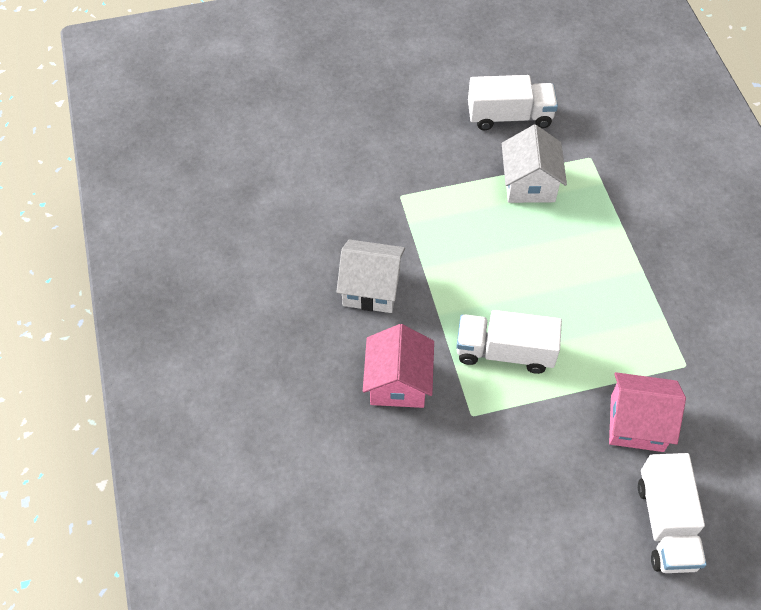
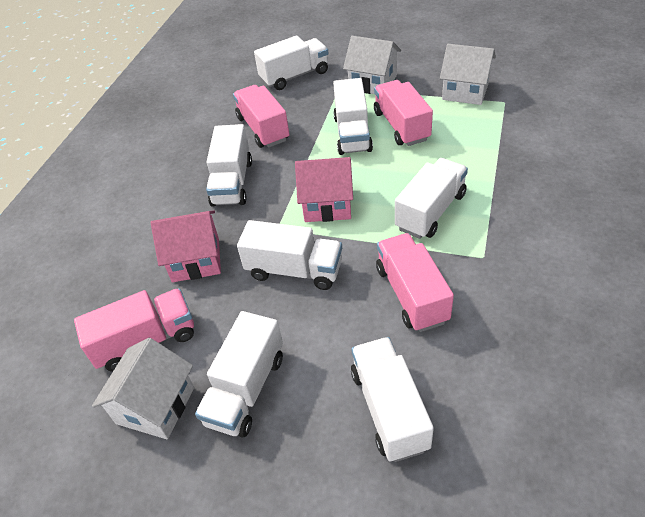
pink truck: 0 -> 4
white house: 2 -> 3
white truck: 3 -> 7

